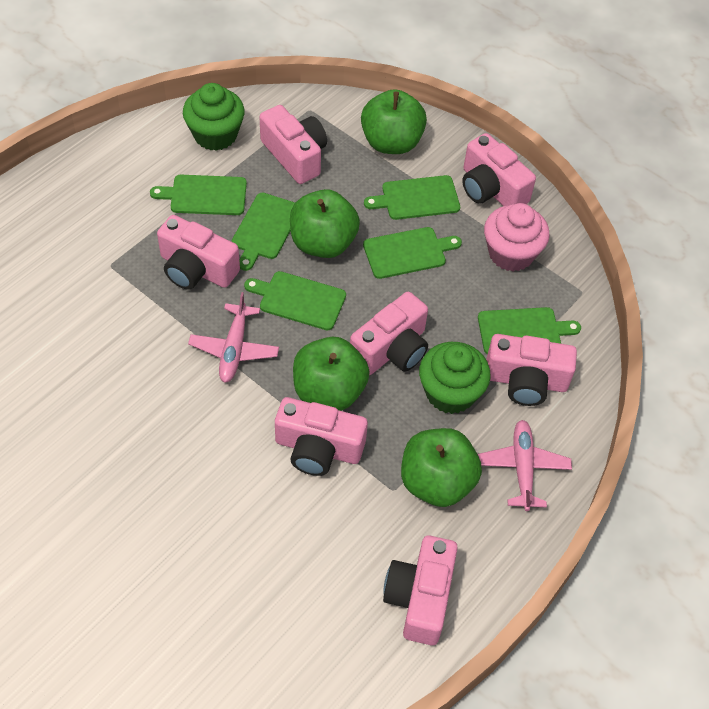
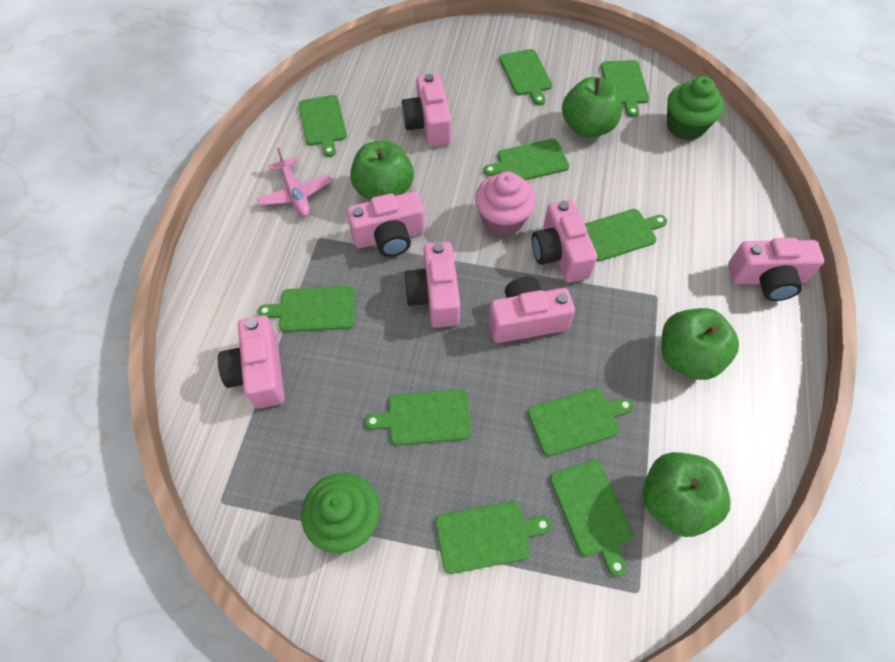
green cutting board: 6 -> 10
pink plane: 2 -> 1

